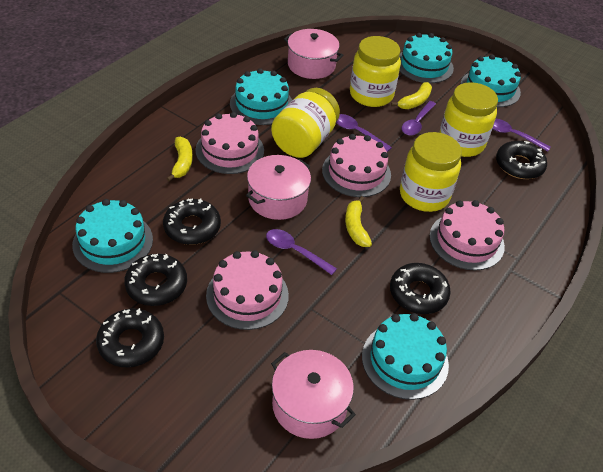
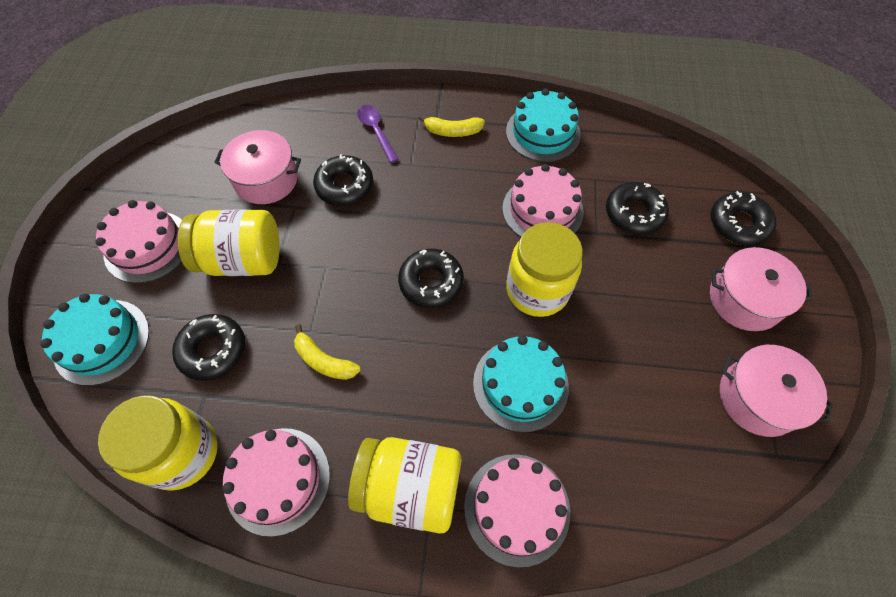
purple spoon: 4 -> 1
turquoise cake: 5 -> 3
yellow banana: 3 -> 2

